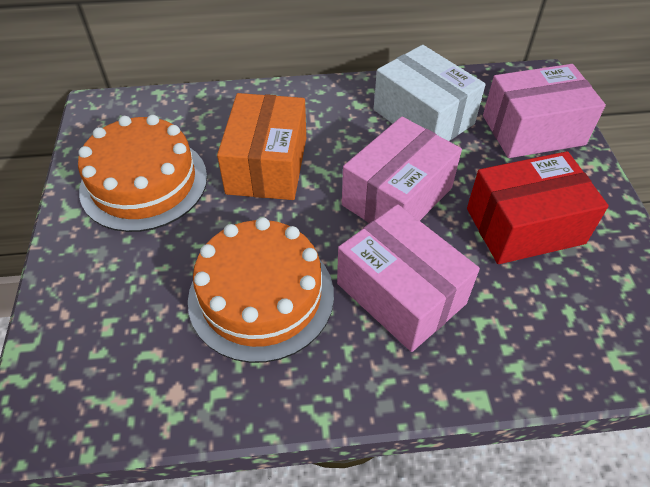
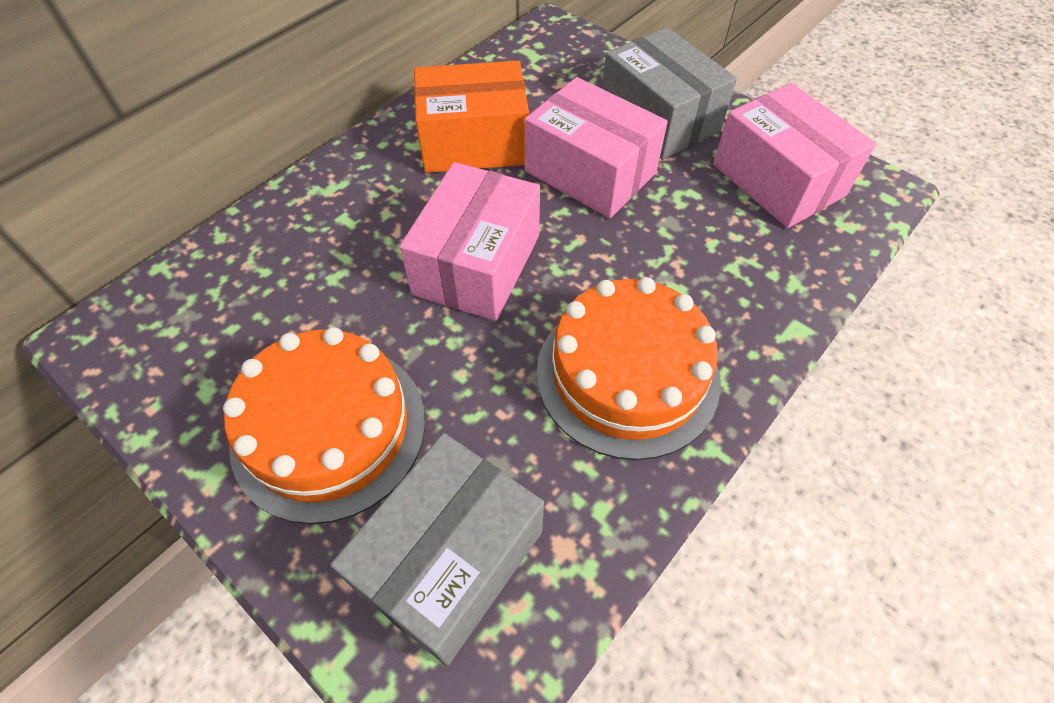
grey box: 0 -> 2
red box: 1 -> 0
white box: 1 -> 0

